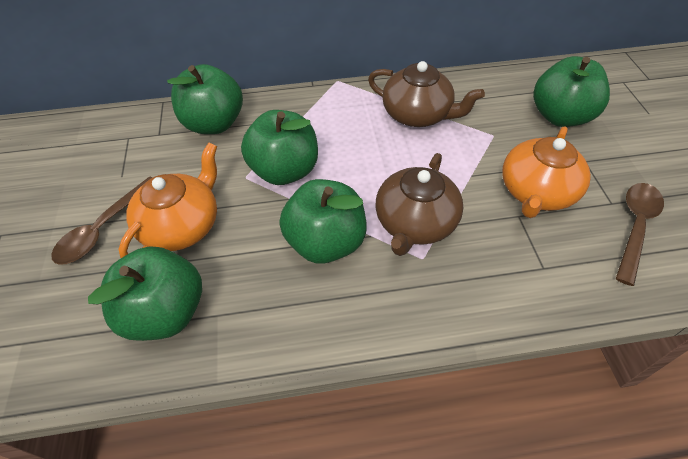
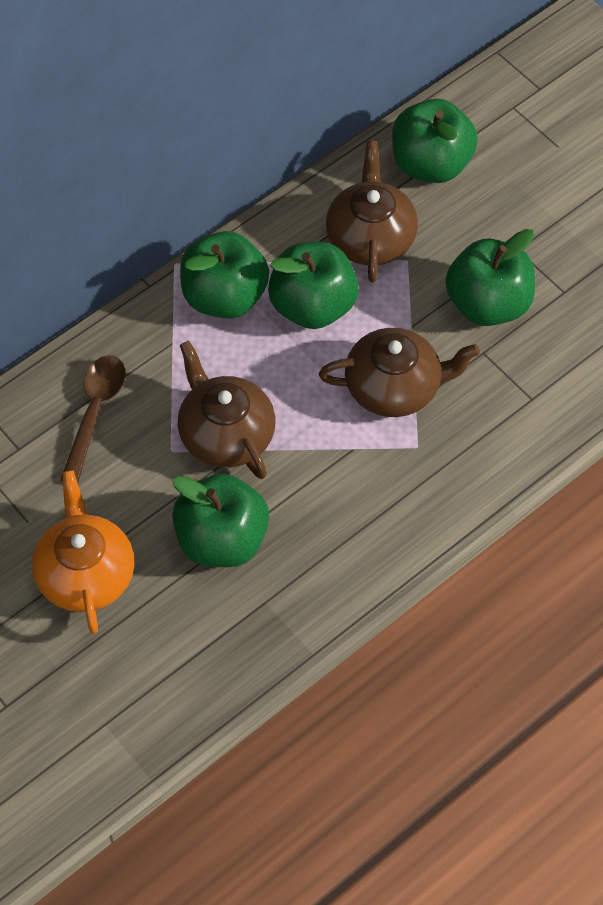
brown spoon: 2 -> 1
brown teapot: 2 -> 3
orange teapot: 2 -> 1

